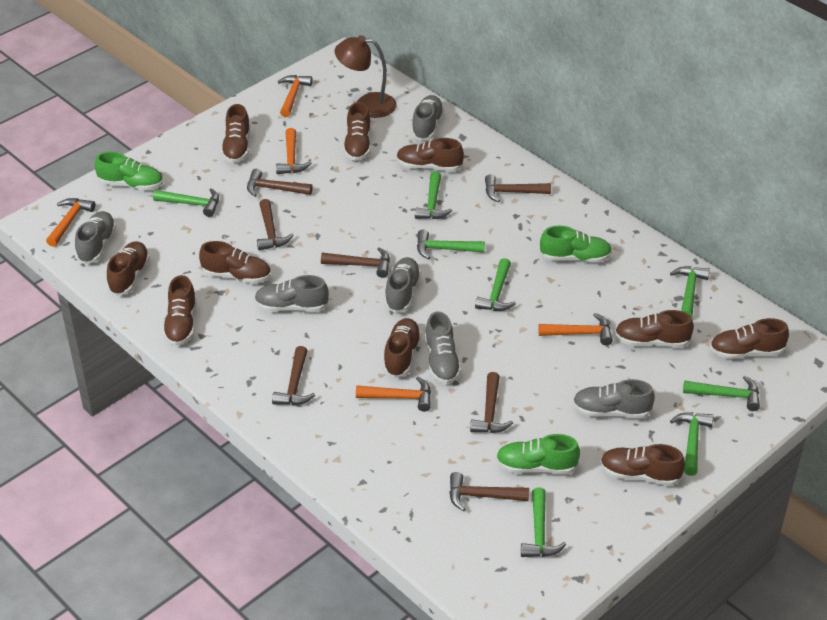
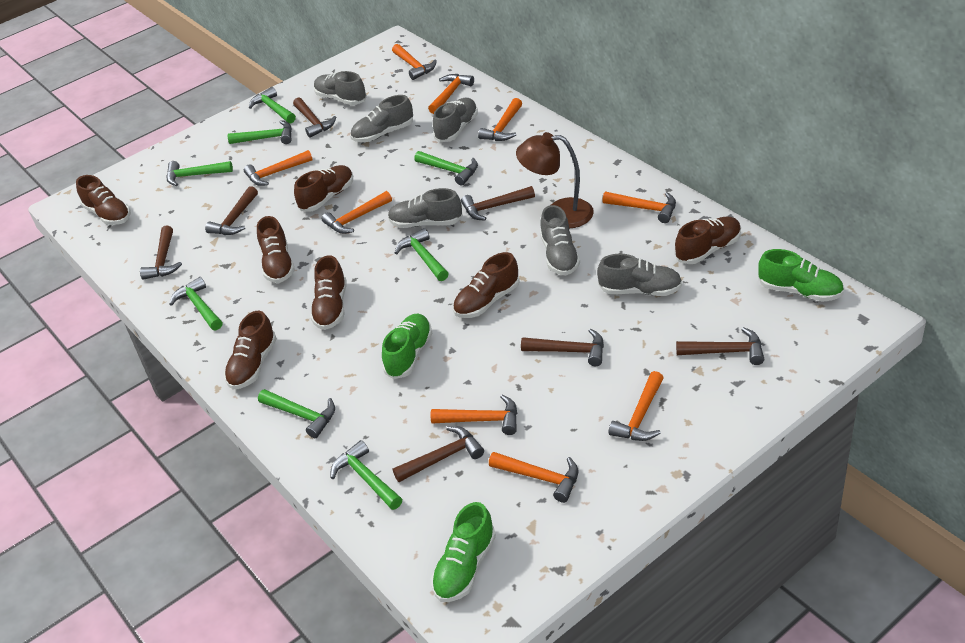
brown shoe: 10 -> 7
orange hammer: 5 -> 9

